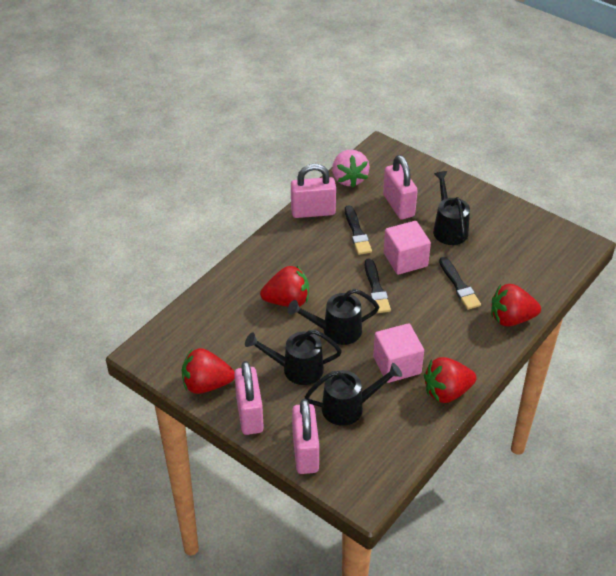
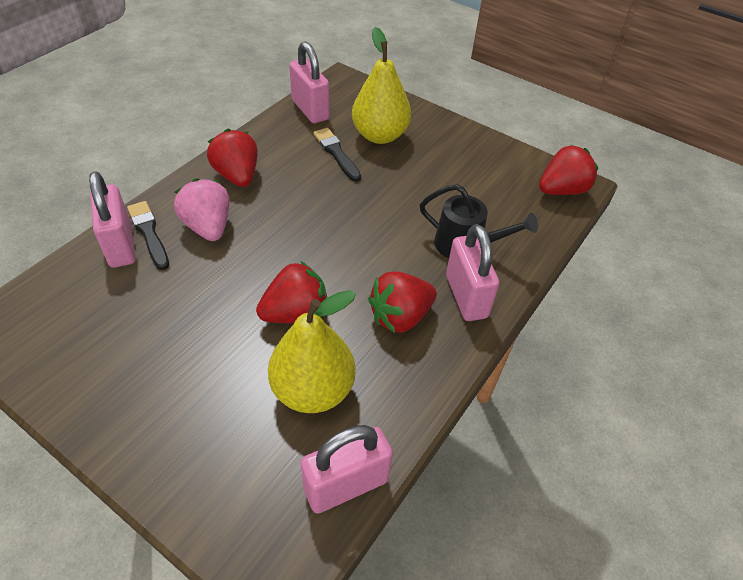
black brush: 3 -> 2
black watering can: 4 -> 1
pink cube: 2 -> 0
yellow pear: 0 -> 2

